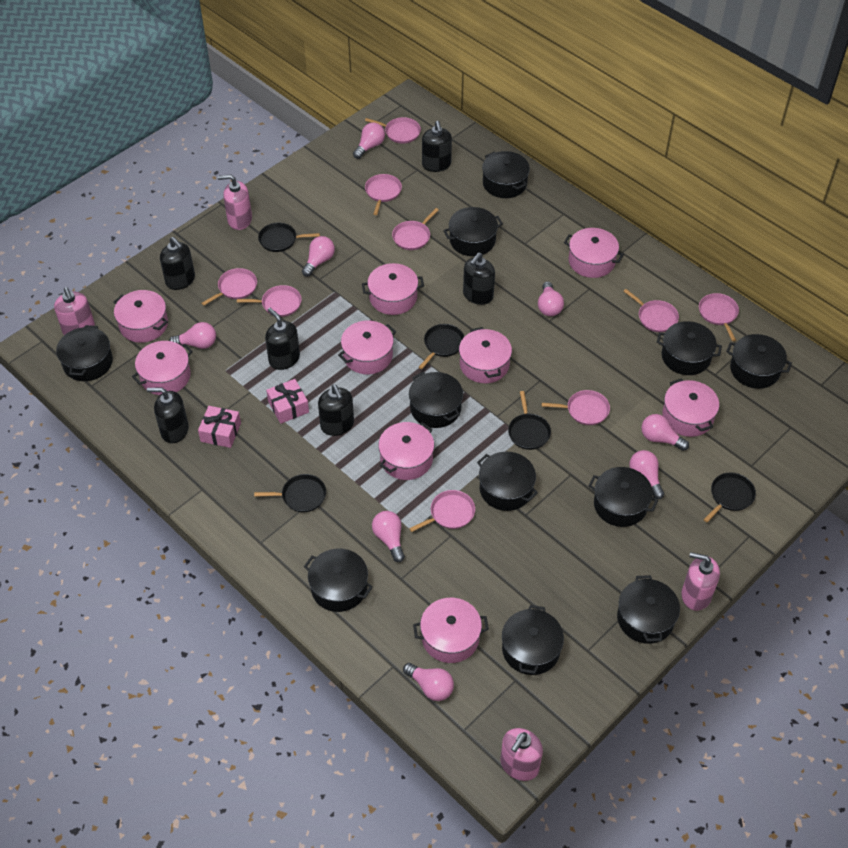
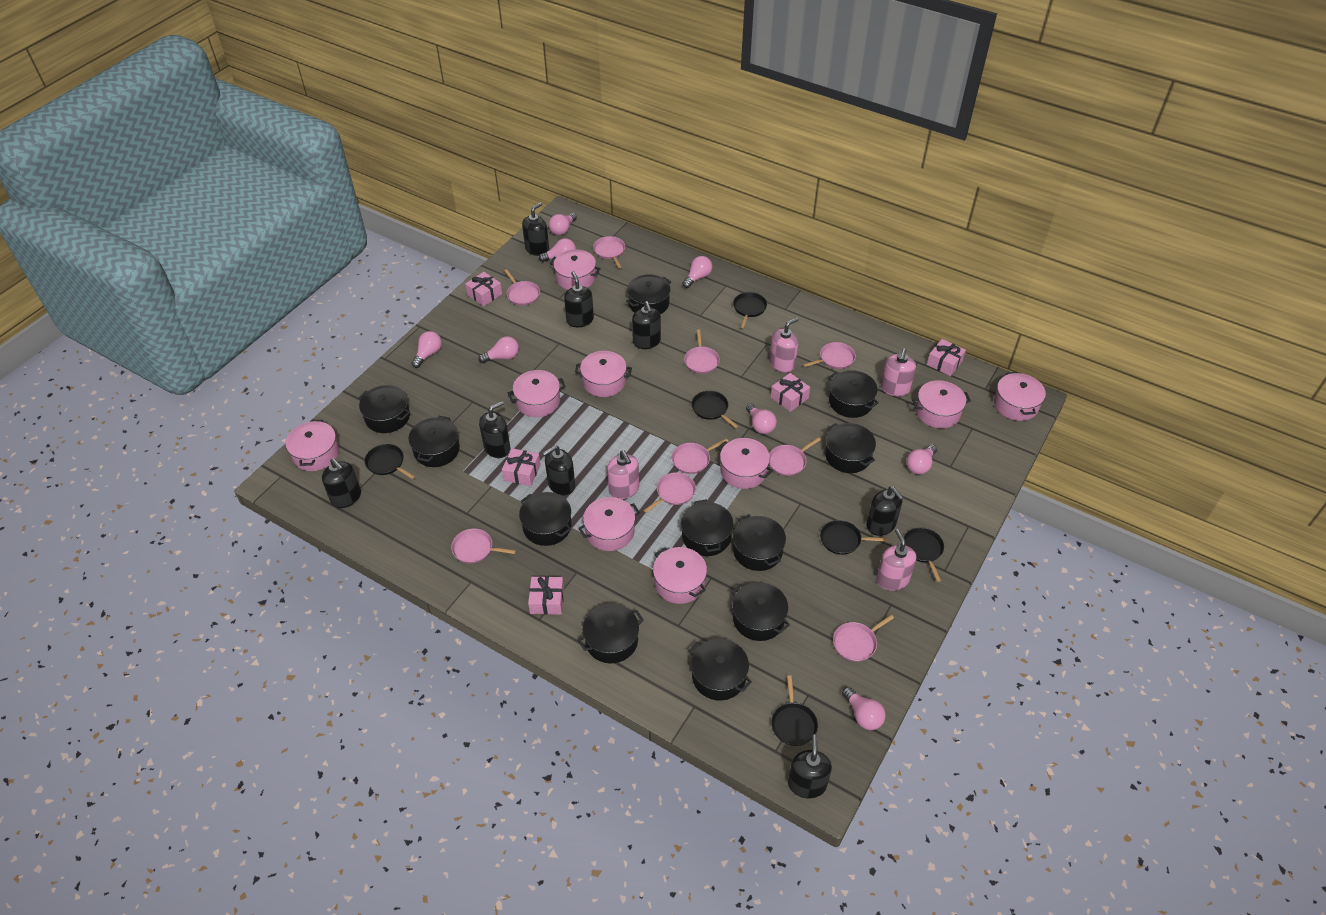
black pan: 5 -> 6
black soap dispenser: 6 -> 8
pink gift: 2 -> 5

